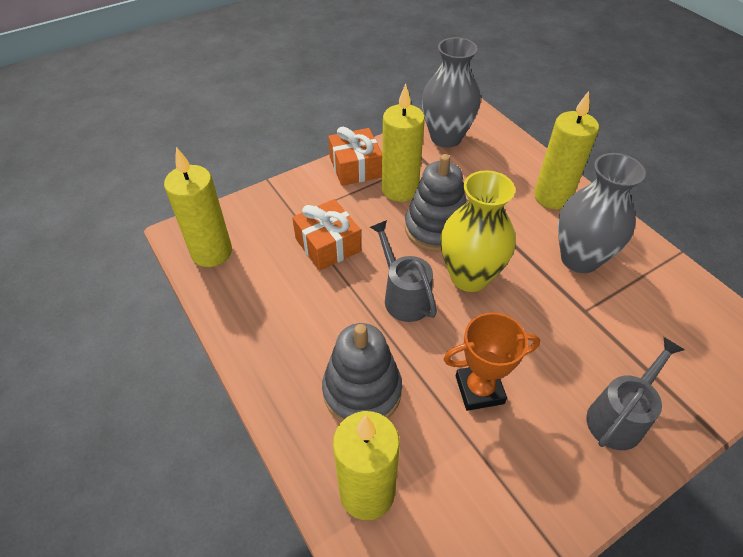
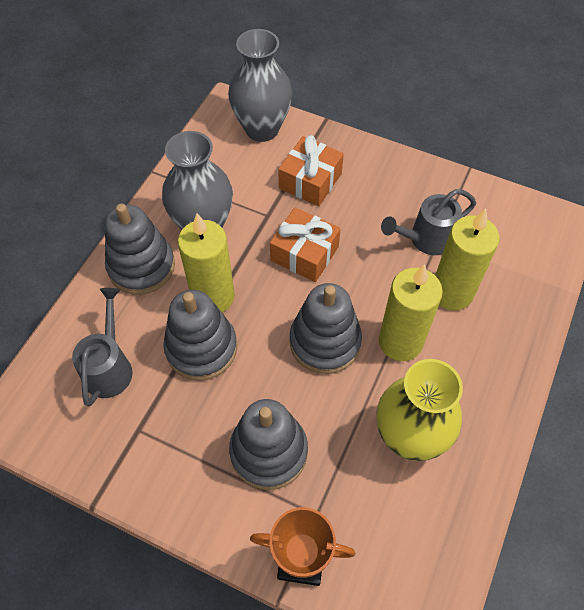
grey stacking toy: 2 -> 4
yellow candle: 4 -> 3

